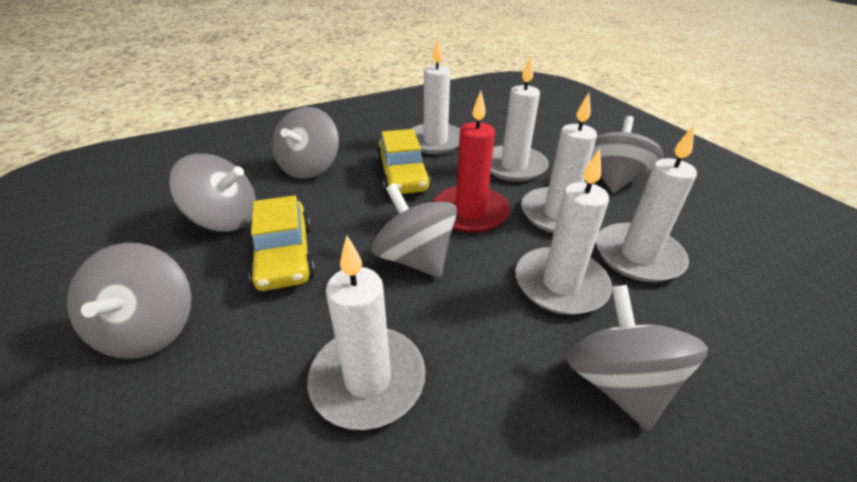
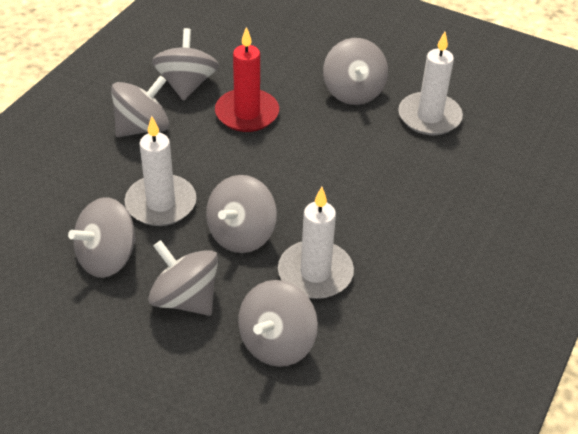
grey spinning top: 6 -> 7
white candle: 6 -> 3
yellow car: 2 -> 0

